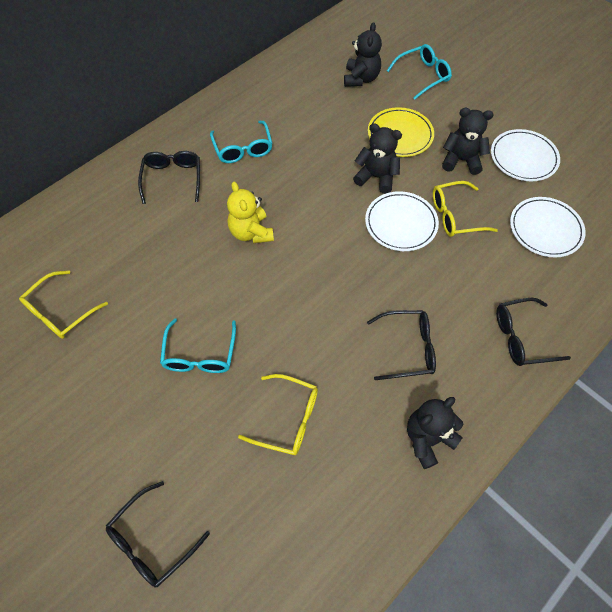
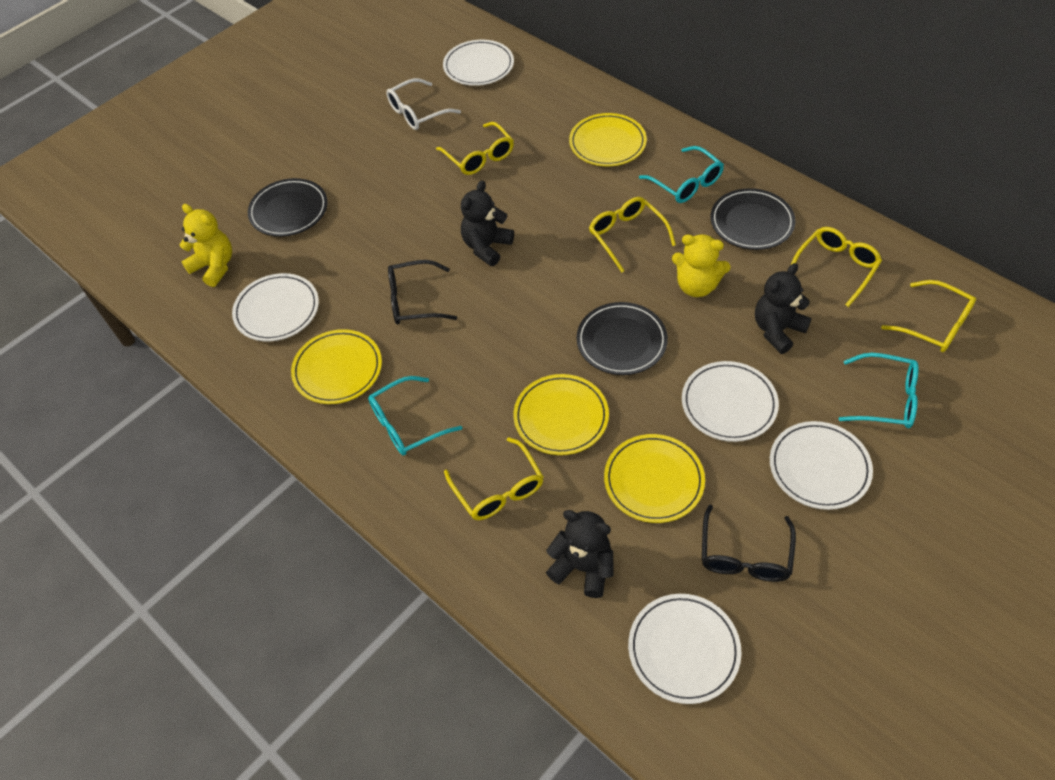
black glasses: 4 -> 2
black plate: 0 -> 3
black teddy bear: 4 -> 3
white glasses: 0 -> 1
white plate: 3 -> 5
yellow glasses: 3 -> 5
yellow plate: 1 -> 4
yellow teddy bear: 1 -> 2

